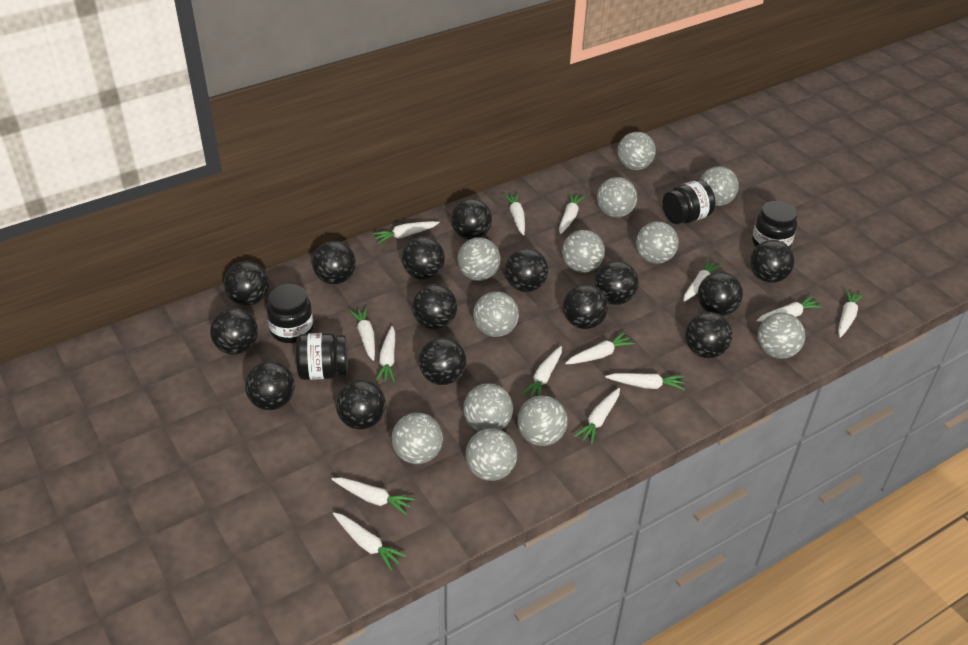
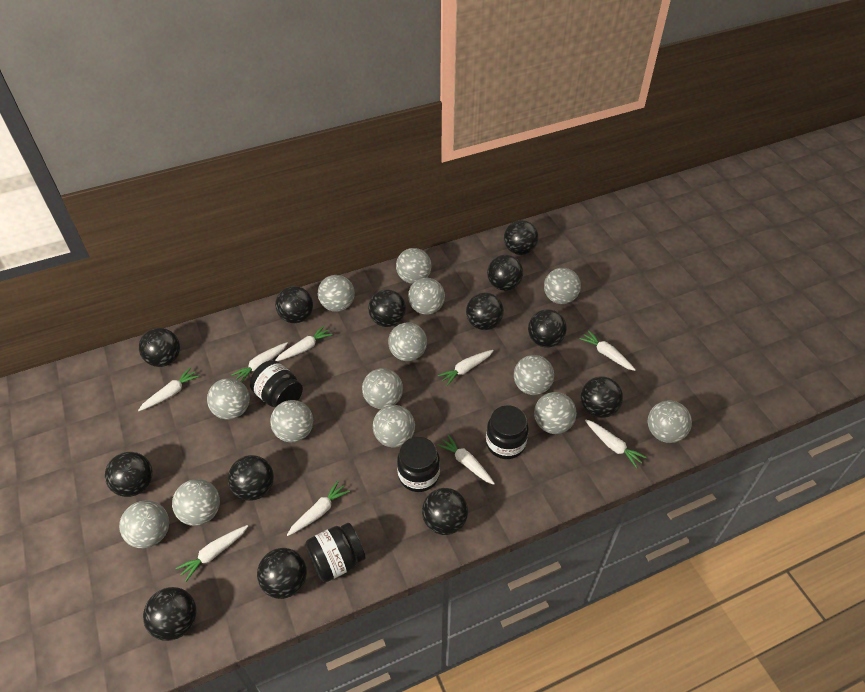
black ball: 15 -> 13
grey ball: 12 -> 14
white carrot: 14 -> 9

